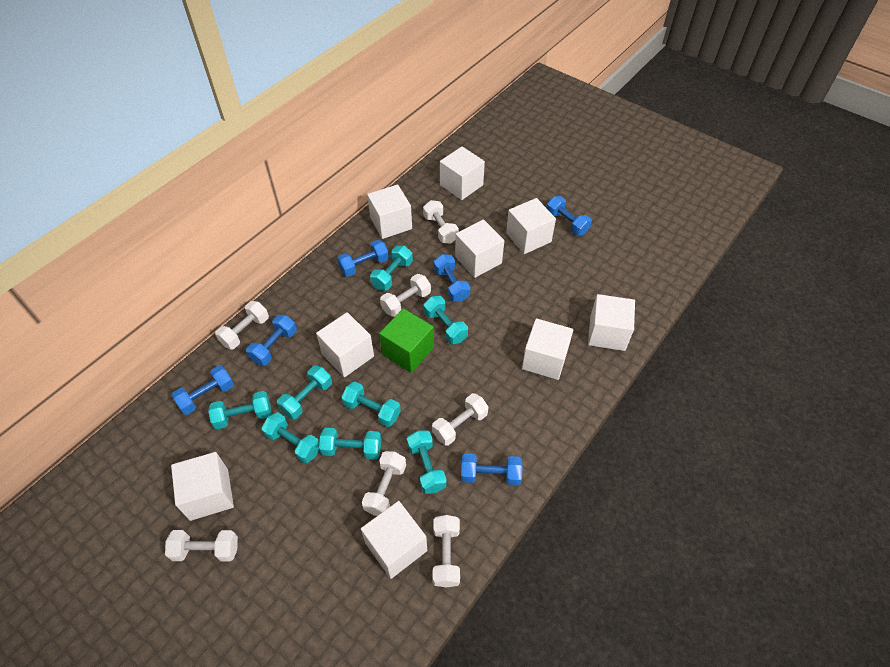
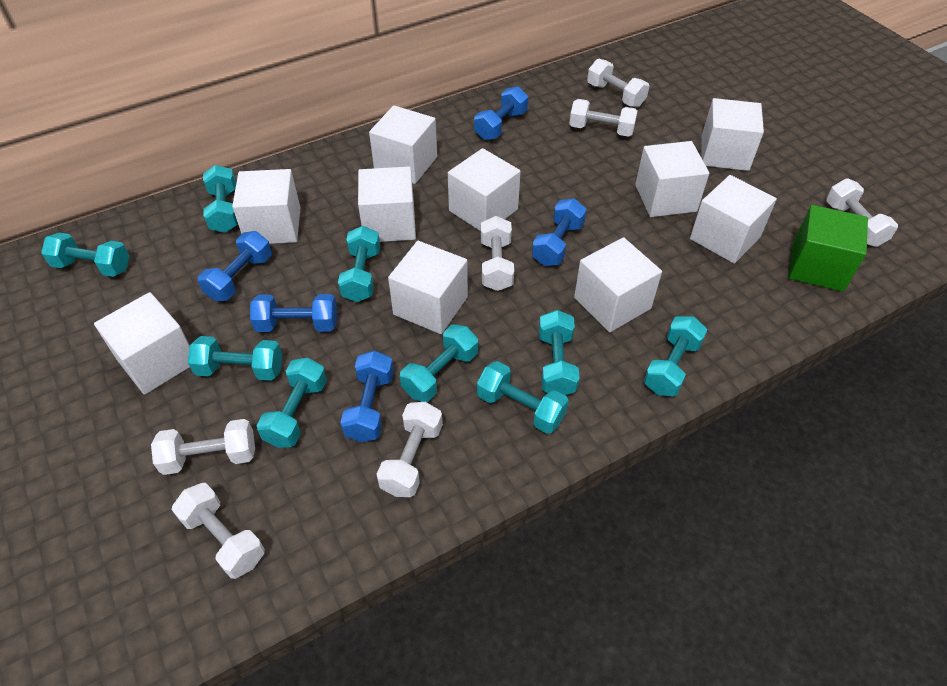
blue dumbbell: 6 -> 5
turquoise dumbbell: 8 -> 9
white cube: 9 -> 10

